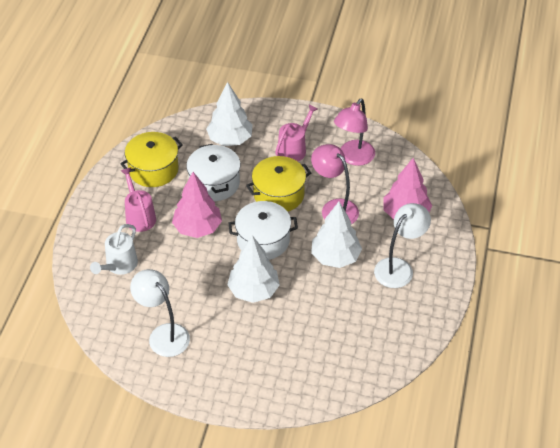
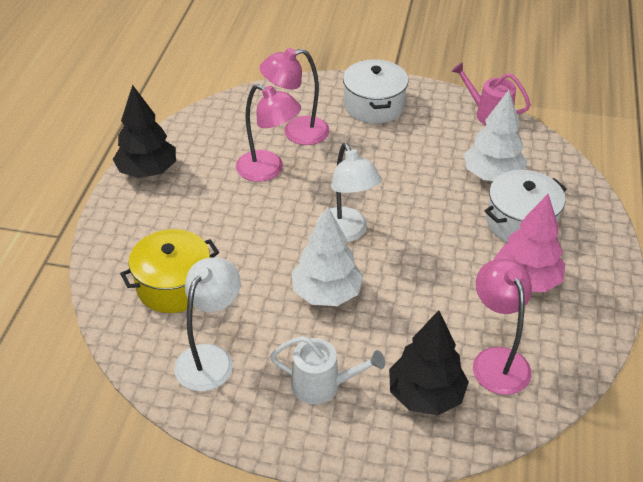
black tree: 0 -> 2
pink lamp: 2 -> 3
pink tree: 2 -> 1
pink watering can: 2 -> 1
white tree: 3 -> 2
yellow pot: 2 -> 1

